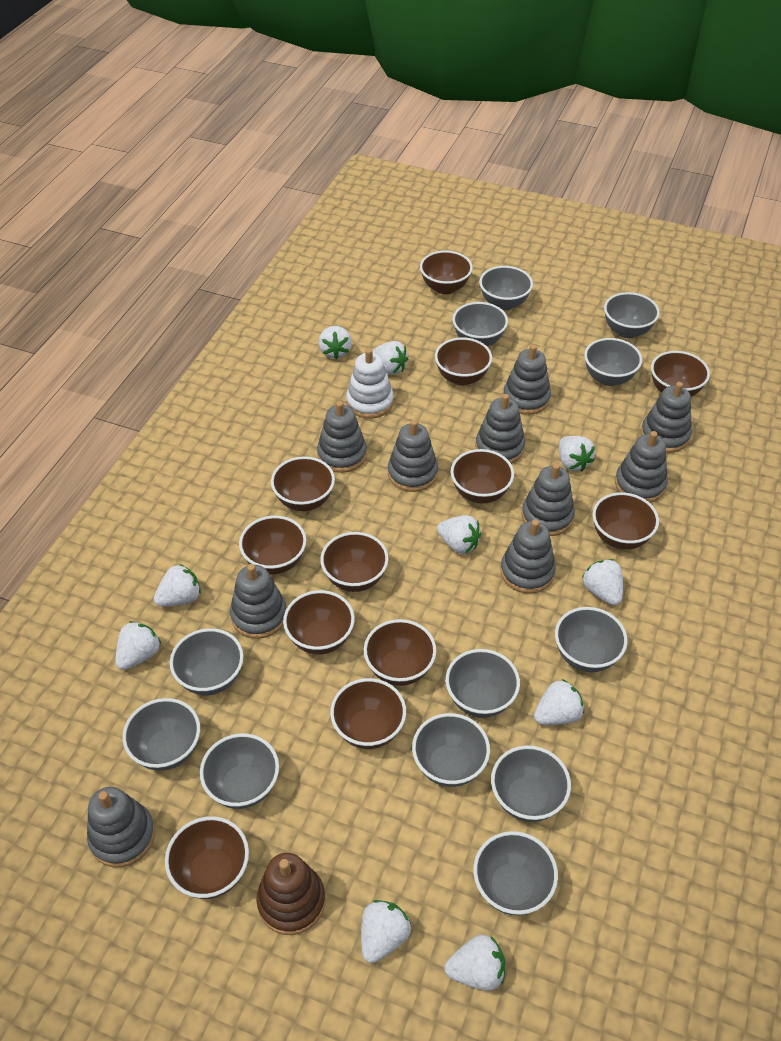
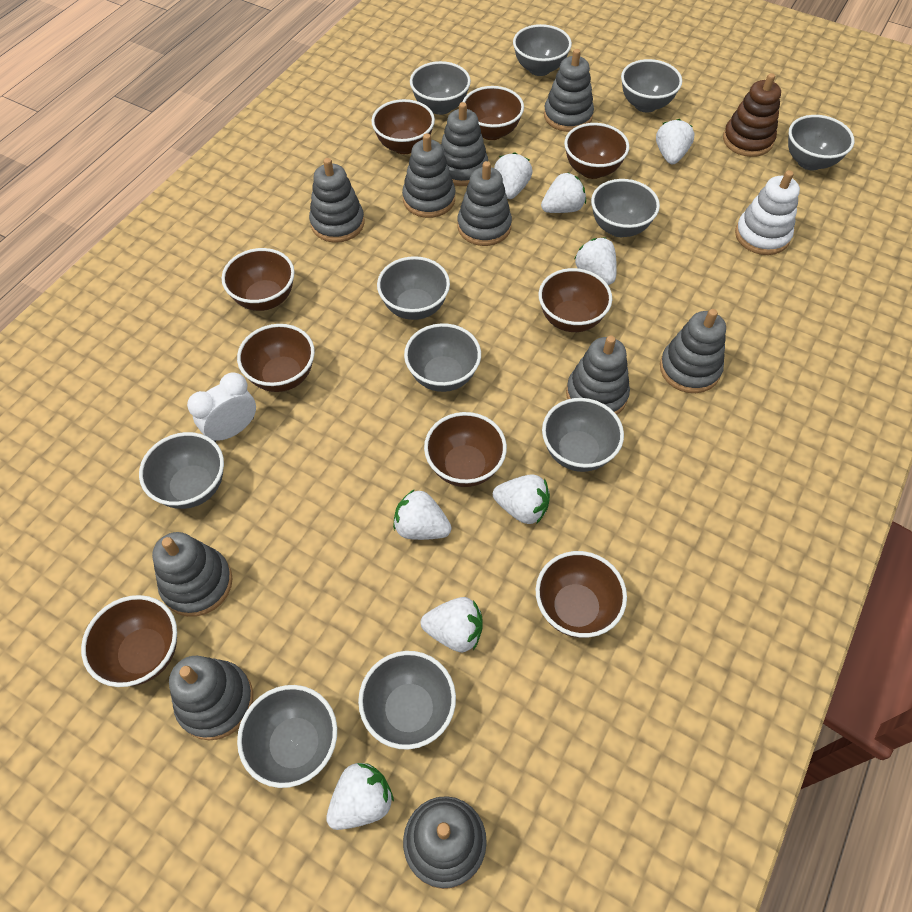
brown bowl: 12 -> 9
grey bowl: 12 -> 11
white clock: 0 -> 1
white strawberry: 10 -> 8

